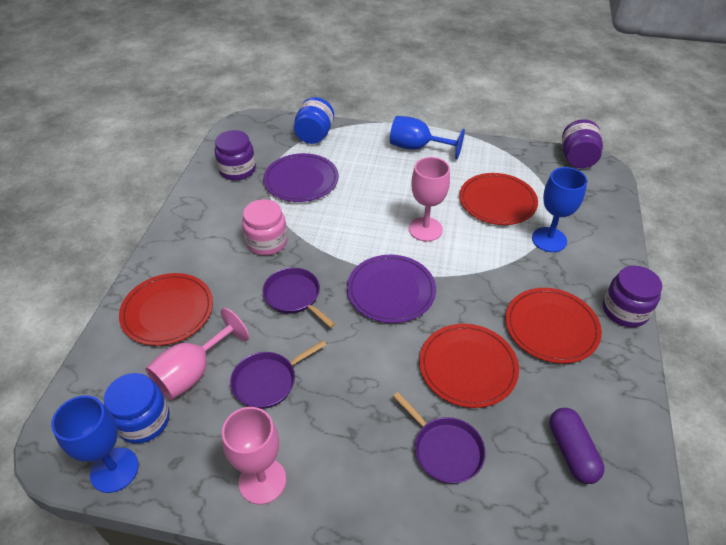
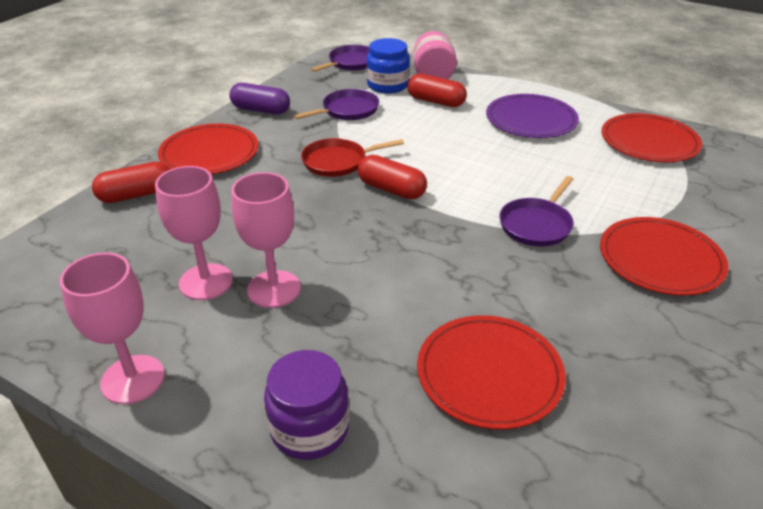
blue goblet: 3 -> 0
blue jar: 2 -> 1
purple jar: 3 -> 1
purple plate: 2 -> 1
red capsule: 0 -> 3
red pan: 0 -> 1

